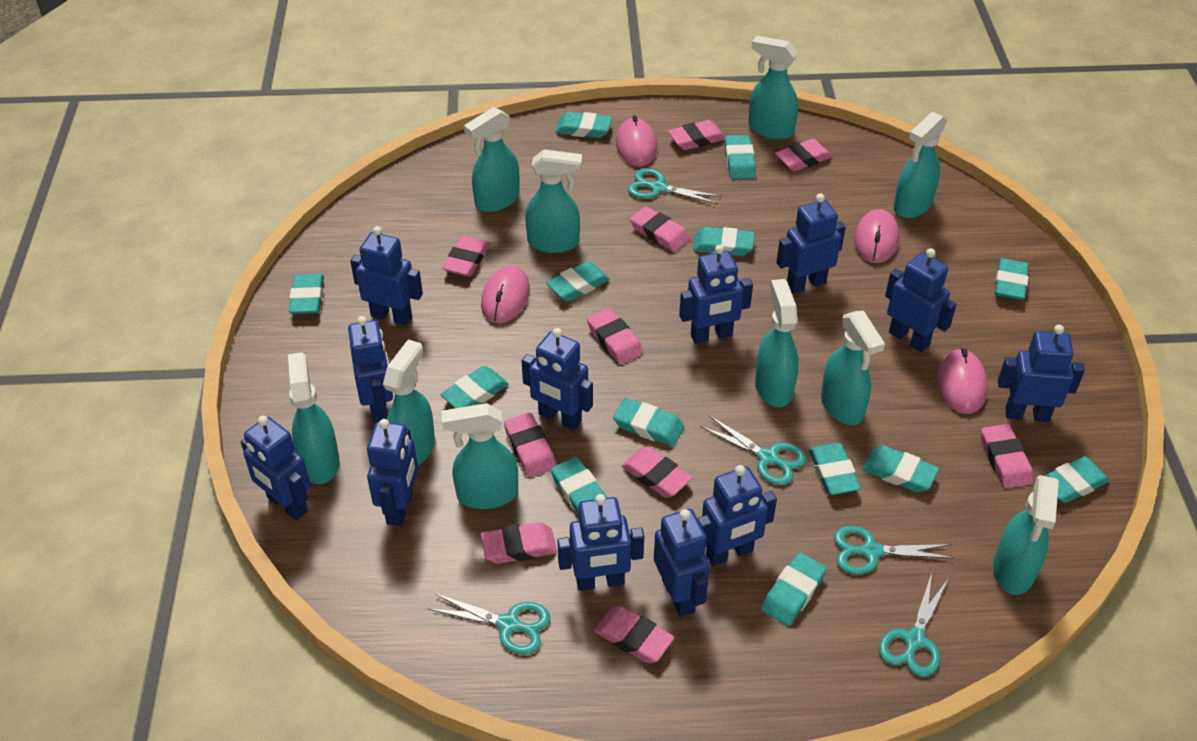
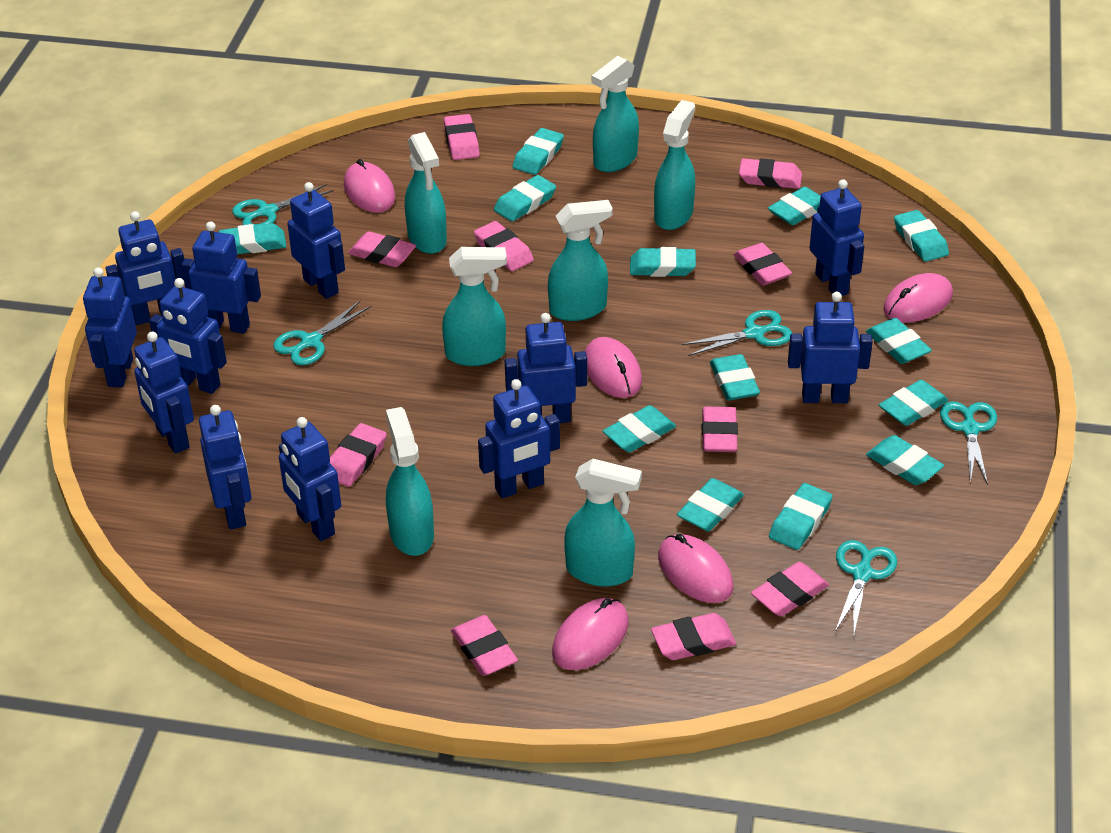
pink mouse: 4 -> 5
turquoise spray bottle: 10 -> 7

